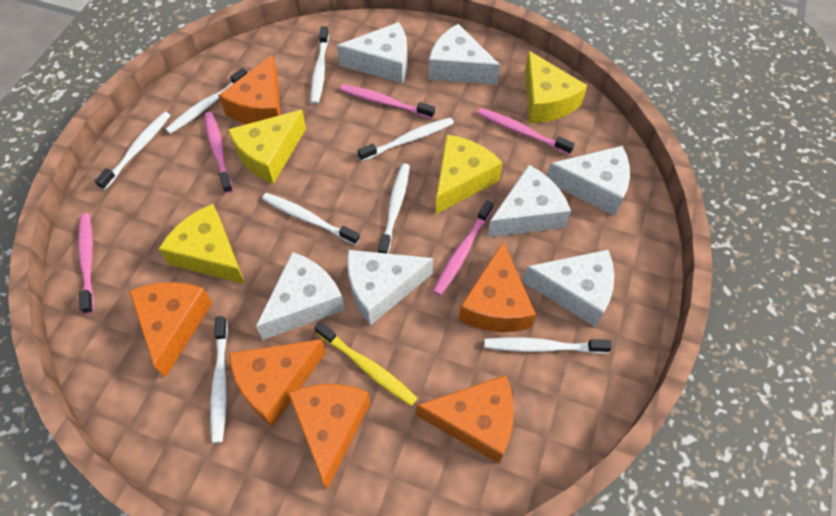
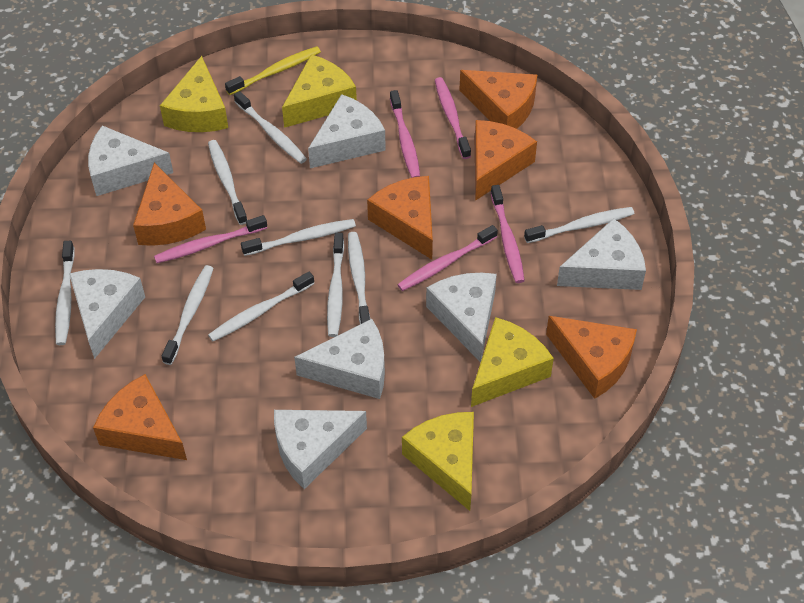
white toothbrush: 8 -> 9

